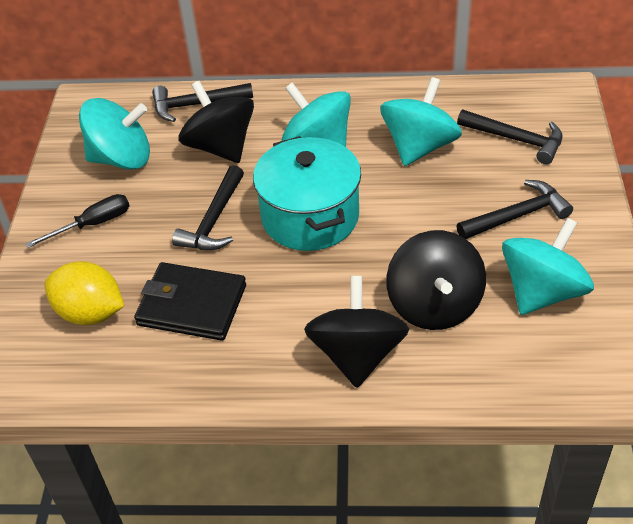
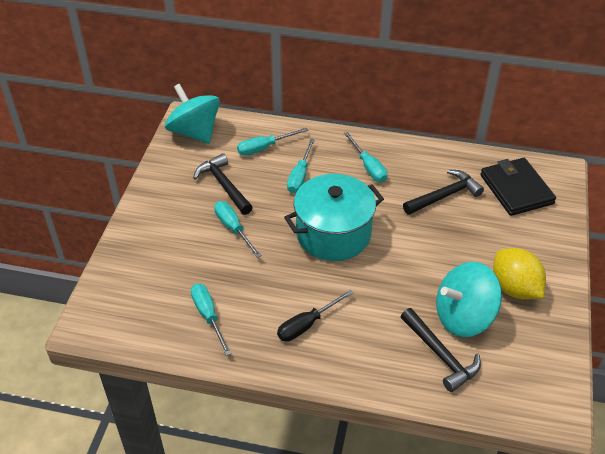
black hammer: 4 -> 3
black spinning top: 3 -> 0
turquoise screwdriver: 0 -> 5
turquoise spinning top: 4 -> 2

